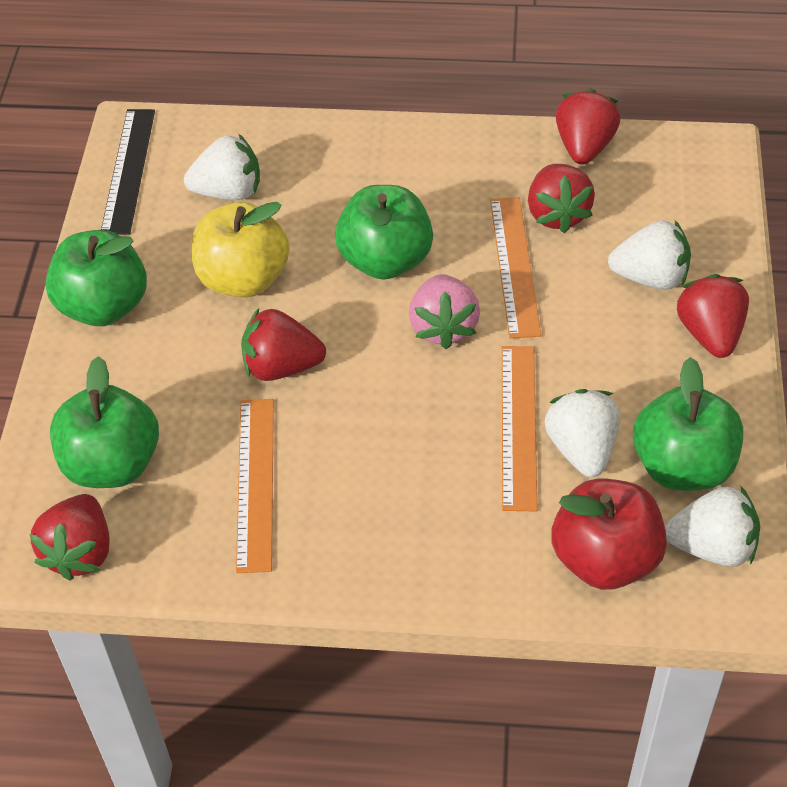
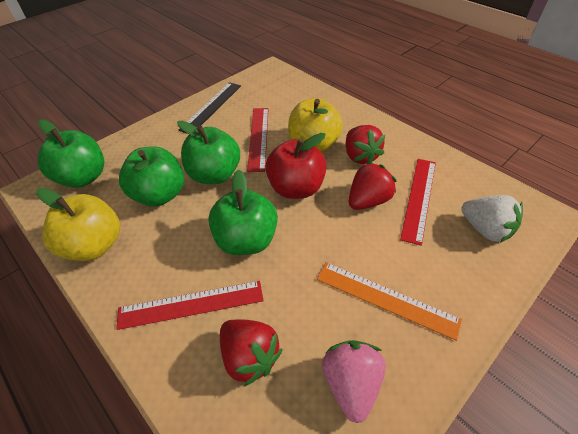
orange ruler: 3 -> 1
red ruler: 0 -> 3
red strawberry: 5 -> 3
white strawberry: 4 -> 1
yellow apple: 1 -> 2

